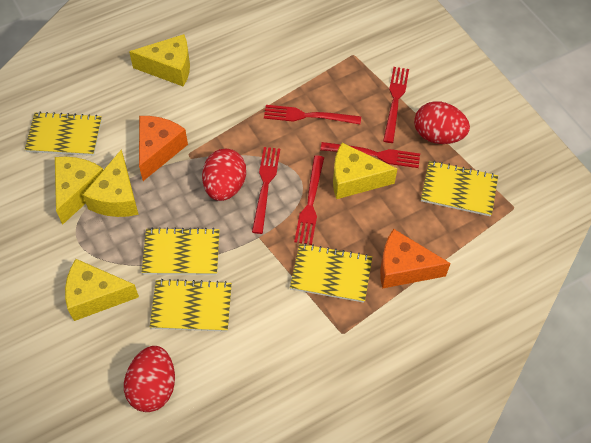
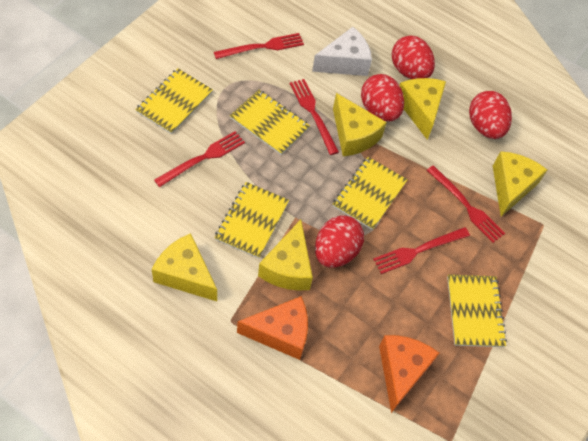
red egg: 3 -> 4
white cheese: 0 -> 1

